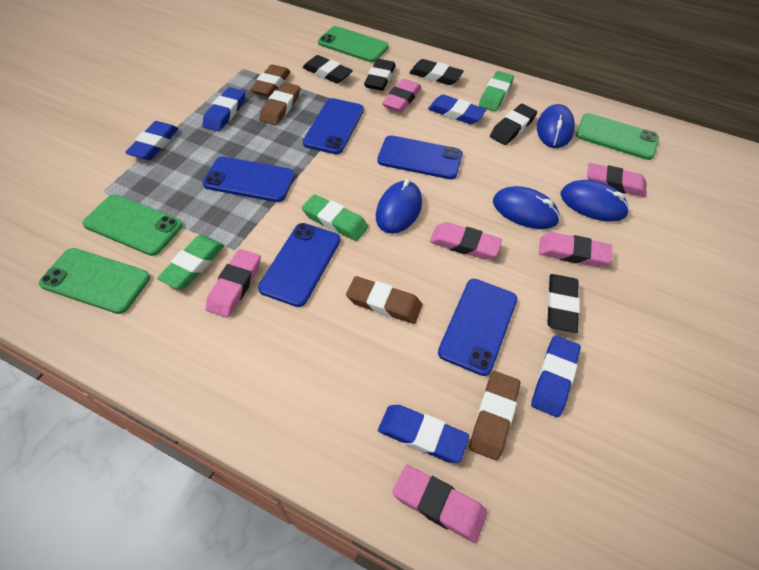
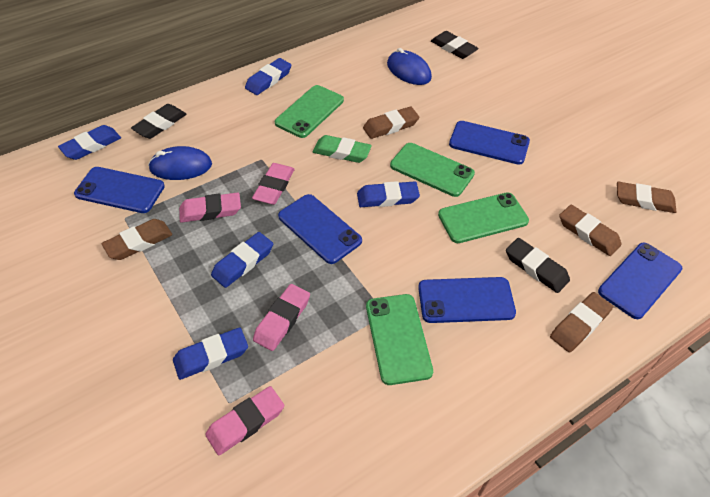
black eraser: 5 -> 3
blue mouse: 4 -> 2
brown eraser: 4 -> 5
green eraser: 3 -> 1
pink eraser: 6 -> 4

